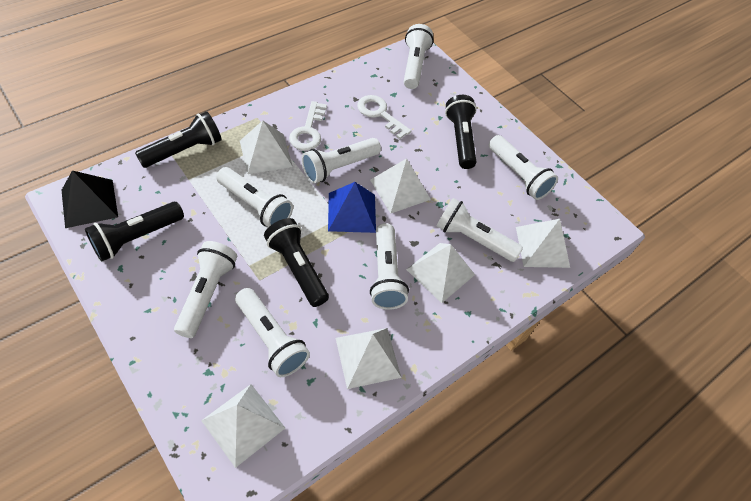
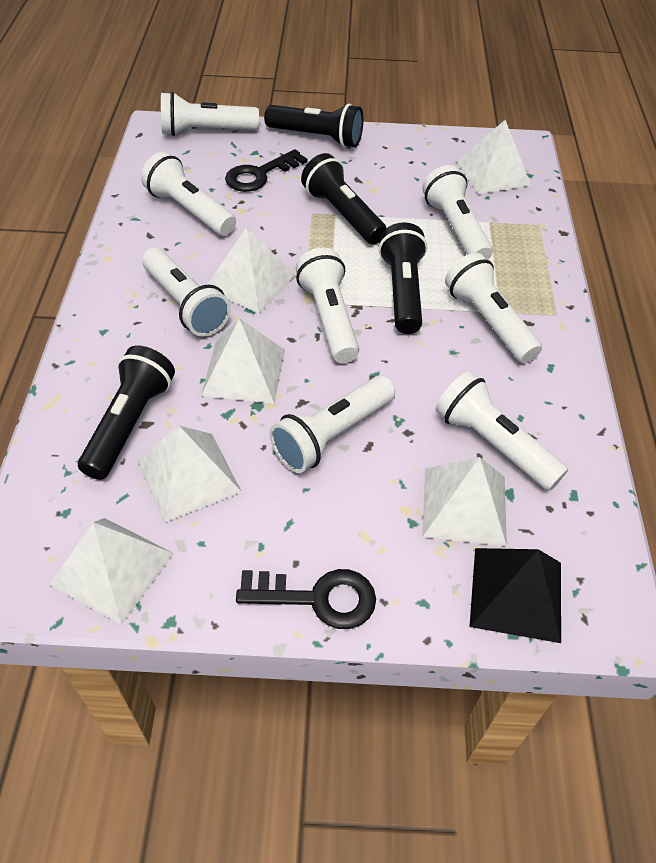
black key: 0 -> 2
blue pyramid: 1 -> 0
white key: 2 -> 0

